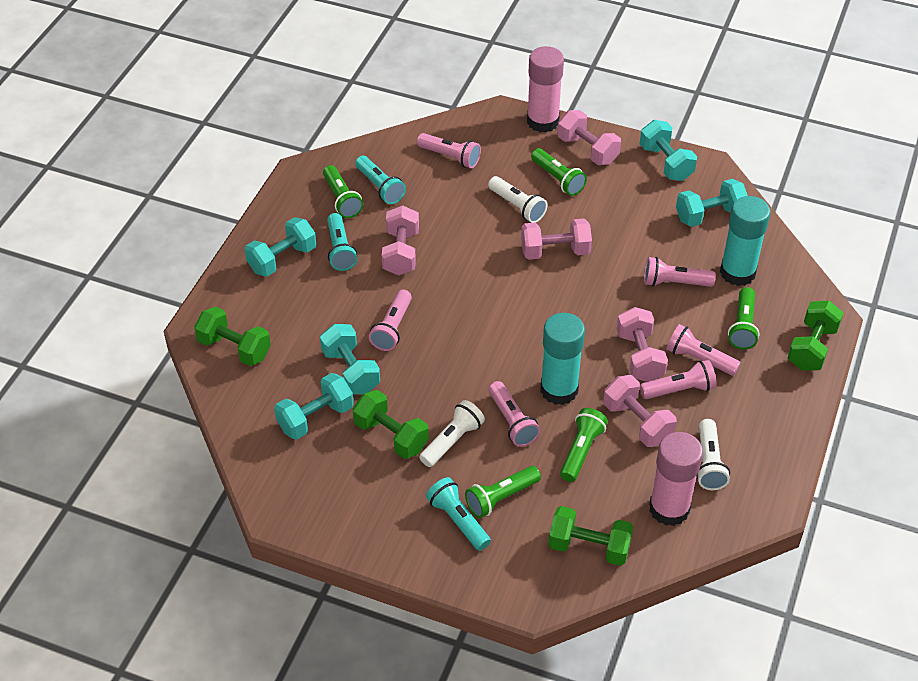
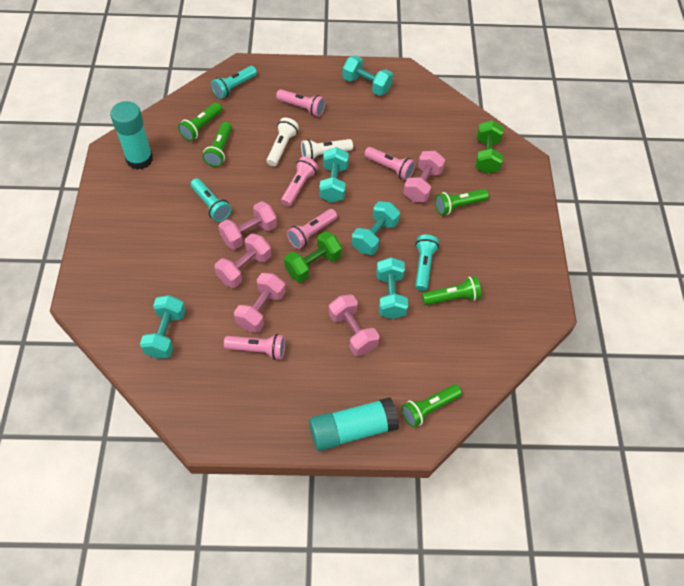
green dumbbell: 4 -> 2
pink flashlight: 6 -> 5
pink glue stick: 2 -> 0
white flashlight: 3 -> 2

